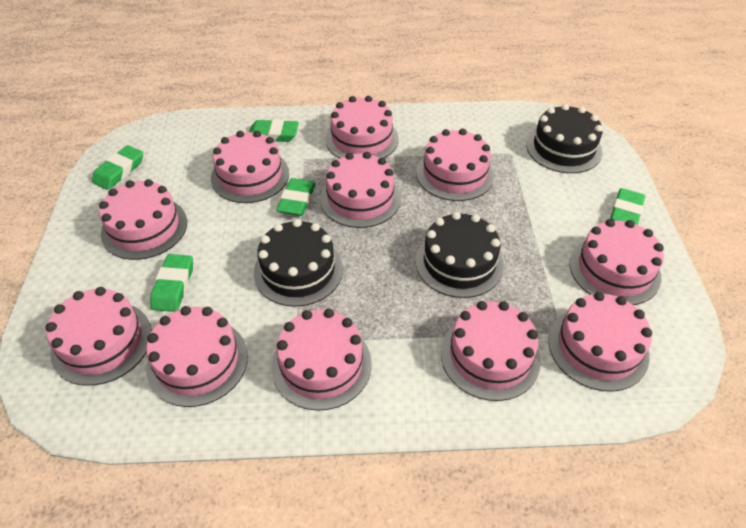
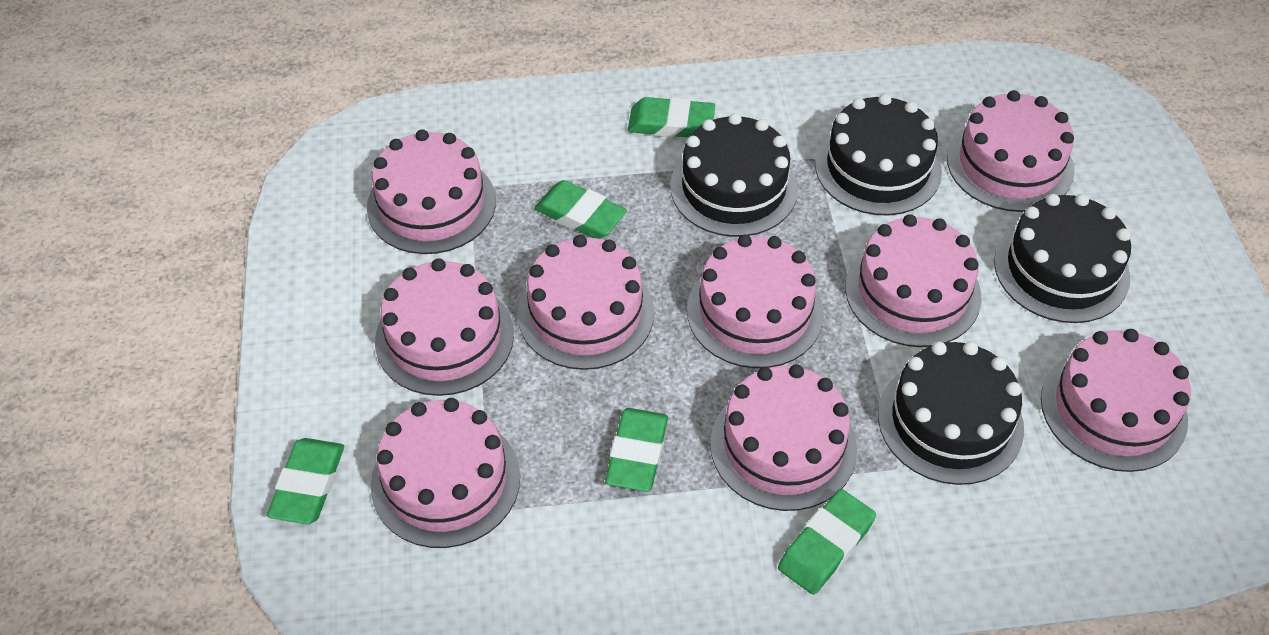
black cake: 3 -> 4
pink cake: 11 -> 9

